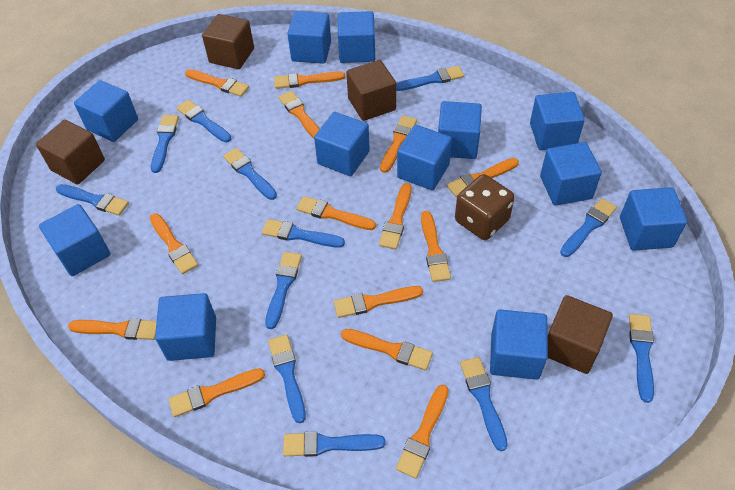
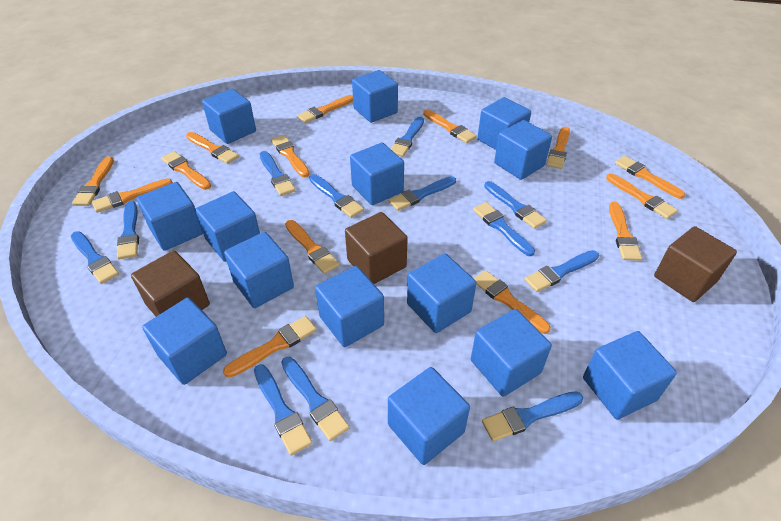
blue cube: 12 -> 14
brown cube: 4 -> 3
brown dice: 1 -> 0

